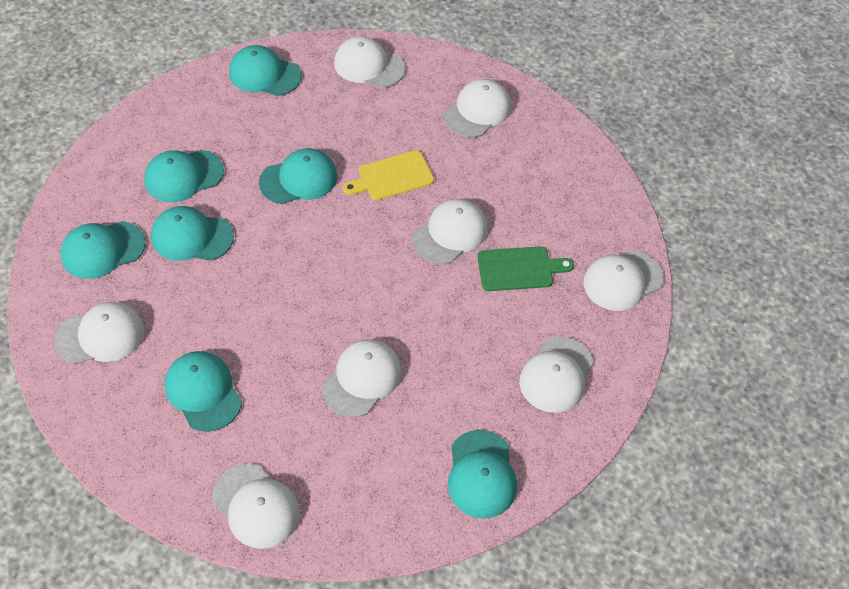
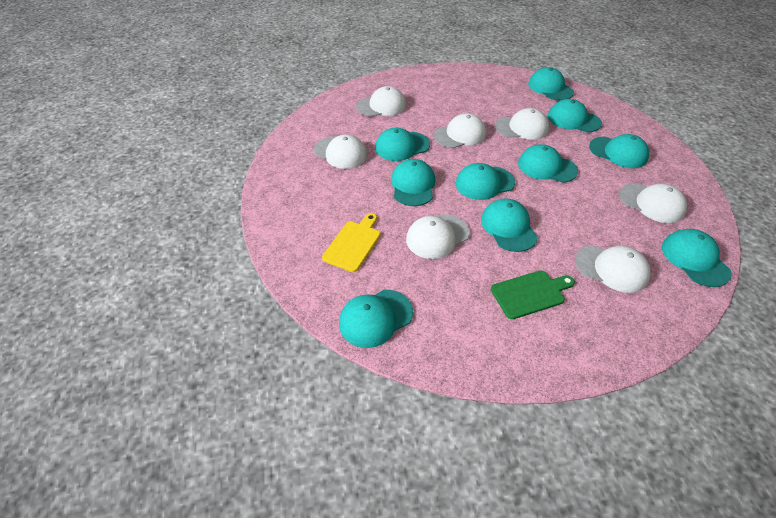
turquoise cap: 7 -> 10
white cap: 8 -> 7

